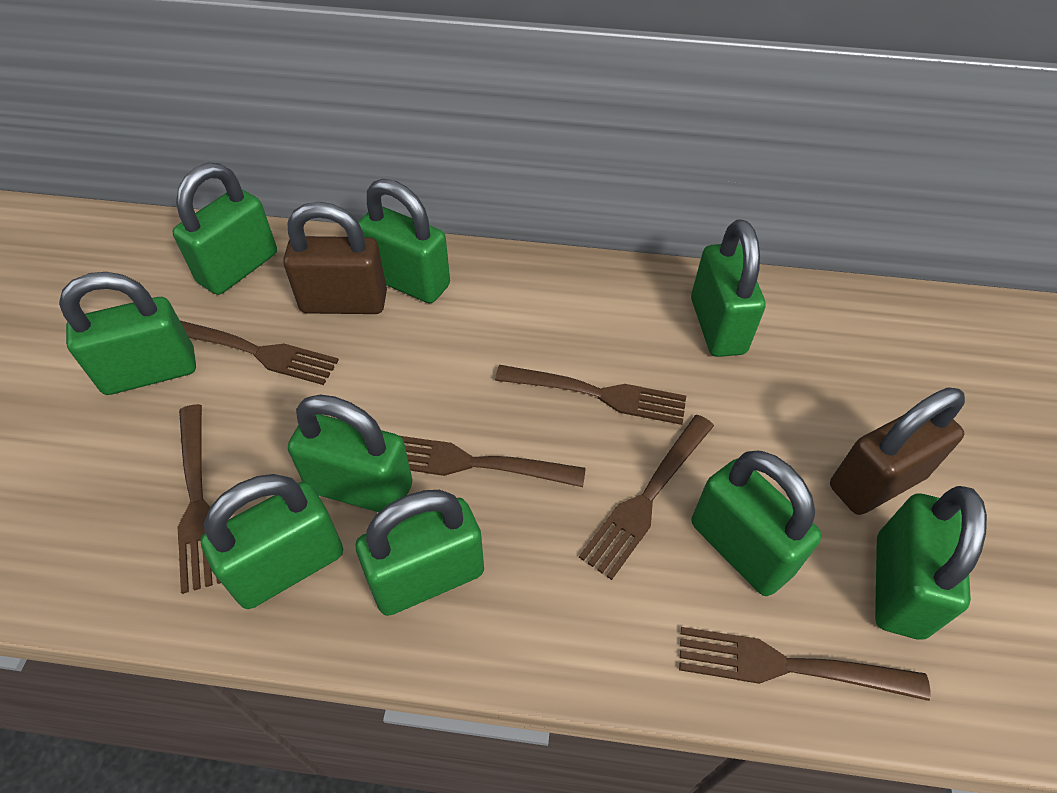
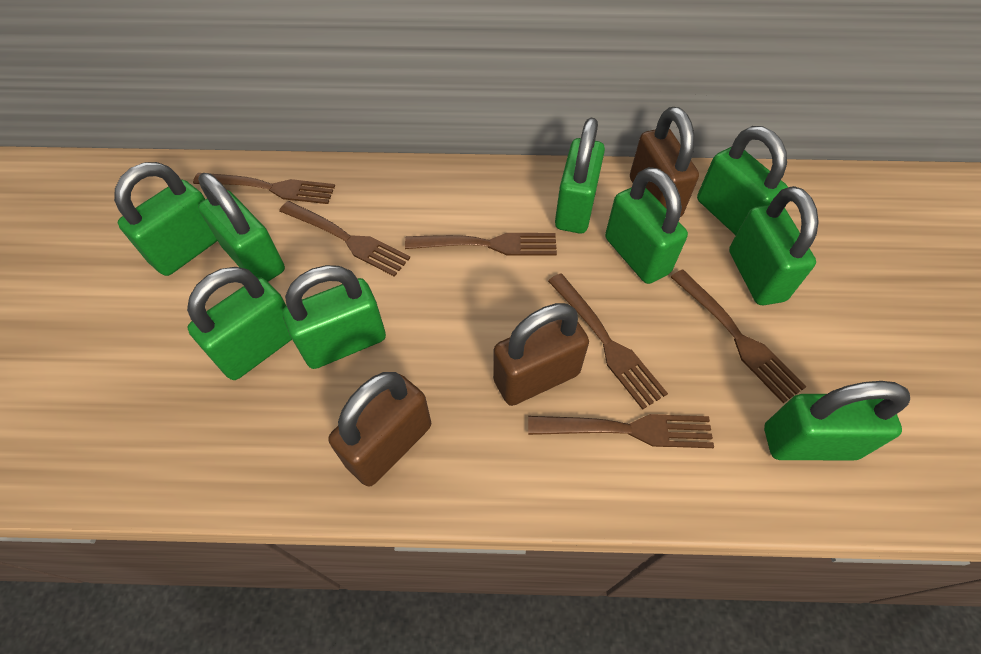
brown padlock: 2 -> 3

